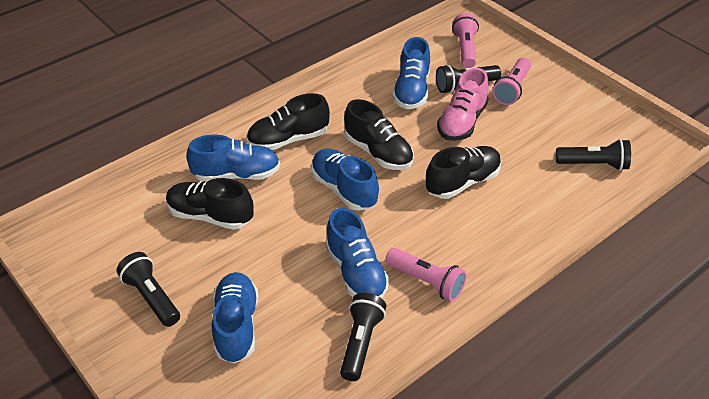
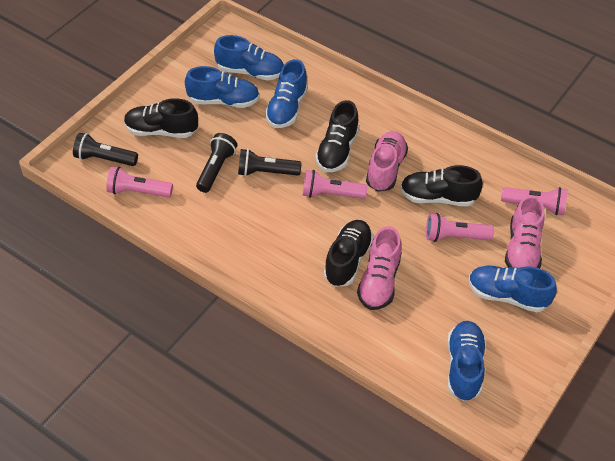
black flashlight: 4 -> 3
pink flashlight: 3 -> 4
pink shoe: 1 -> 3

